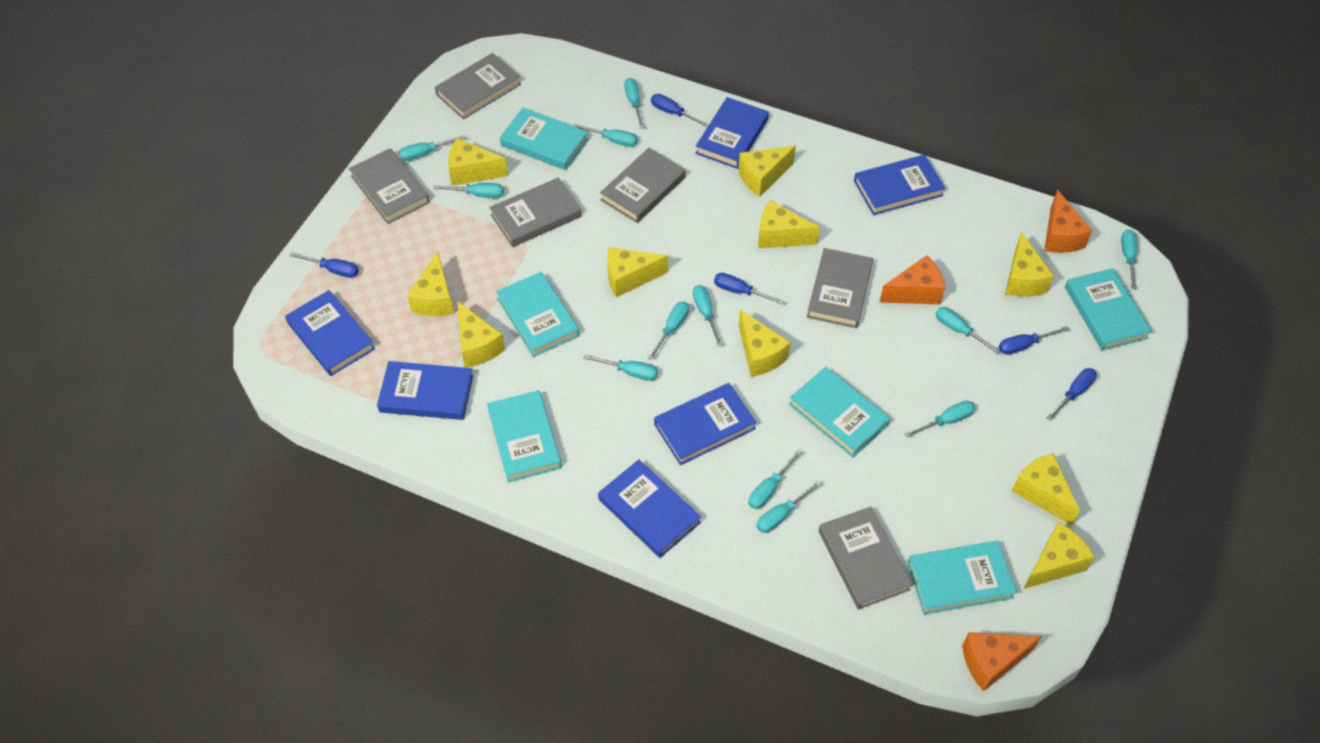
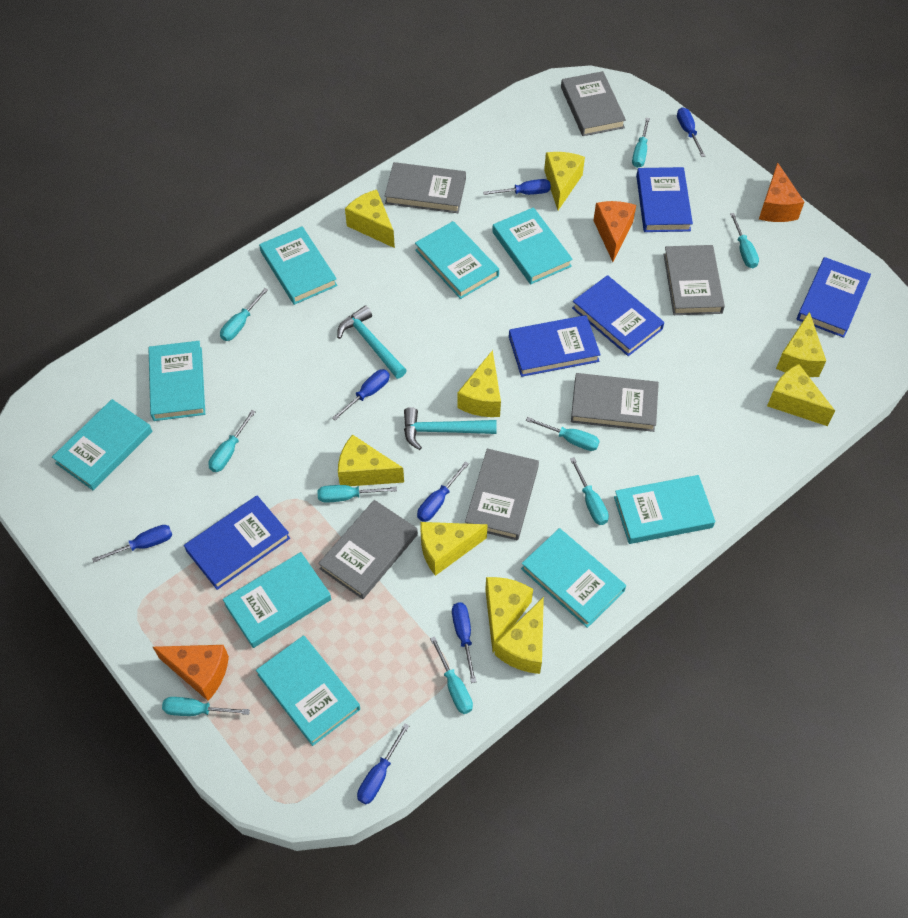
blue book: 6 -> 5
blue screwdriver: 5 -> 7
turquoise book: 6 -> 9
turquoise hammer: 0 -> 2
turquoise screwdriver: 12 -> 9
yellow cheese: 10 -> 9

